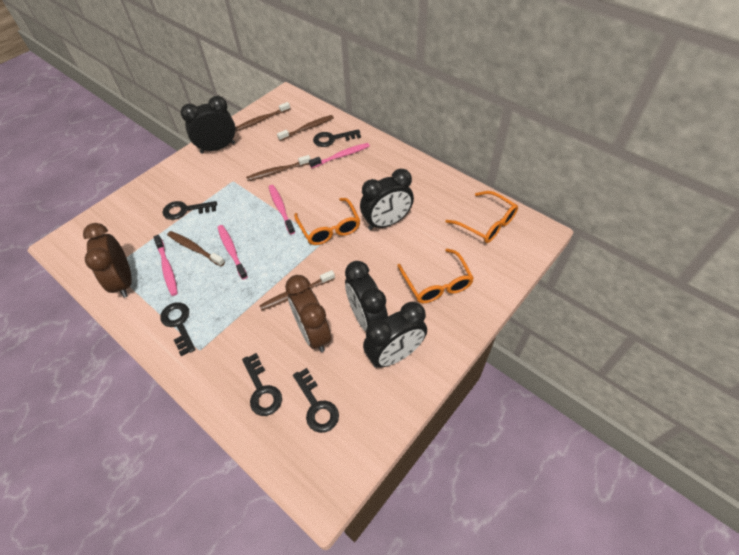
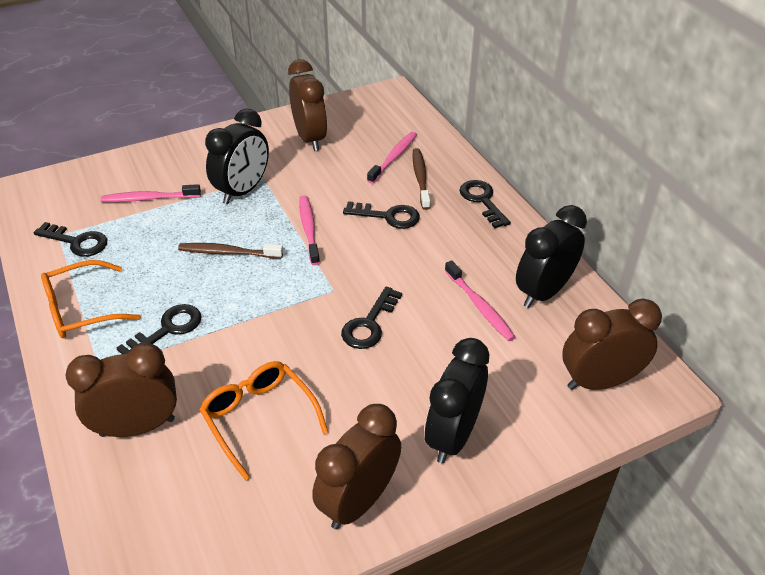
black clock: 4 -> 3
brown clock: 2 -> 4
brown toothbrush: 5 -> 2
orange glasses: 3 -> 2

